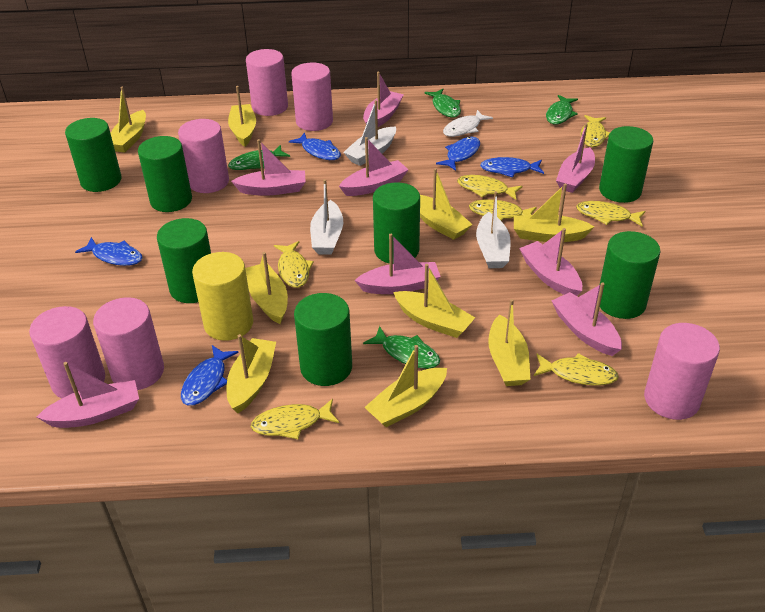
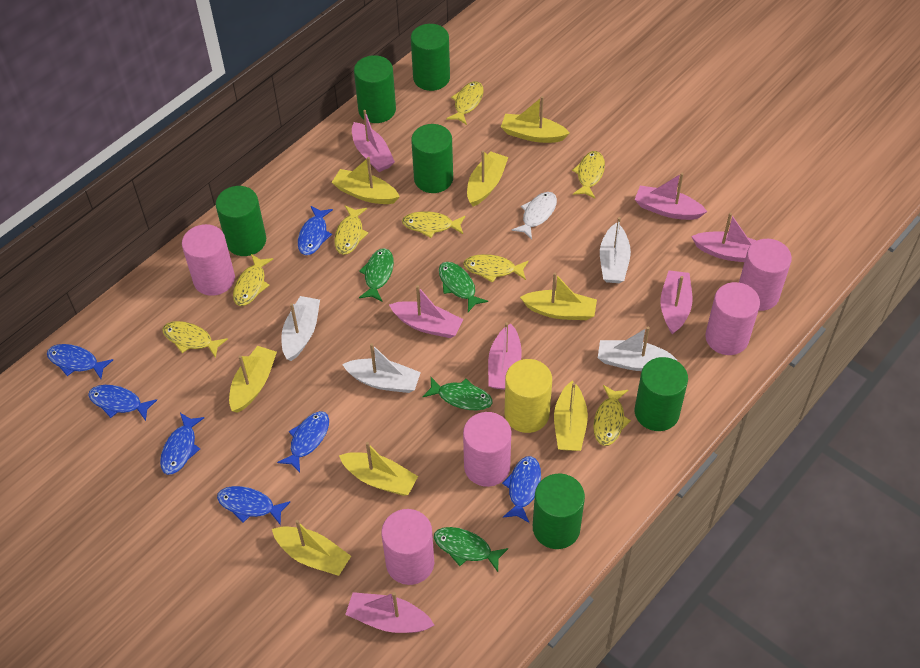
blue fish: 5 -> 7
green cylinder: 7 -> 6
pink boat: 8 -> 7
pink cylinder: 6 -> 5
white boat: 3 -> 4
yellow boat: 9 -> 8
yellow fish: 7 -> 8

